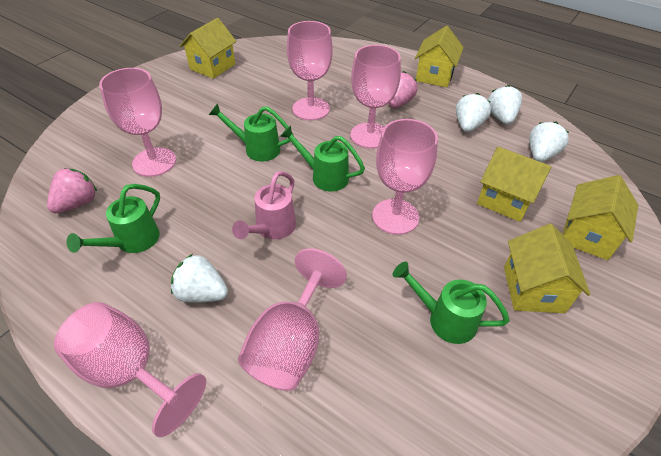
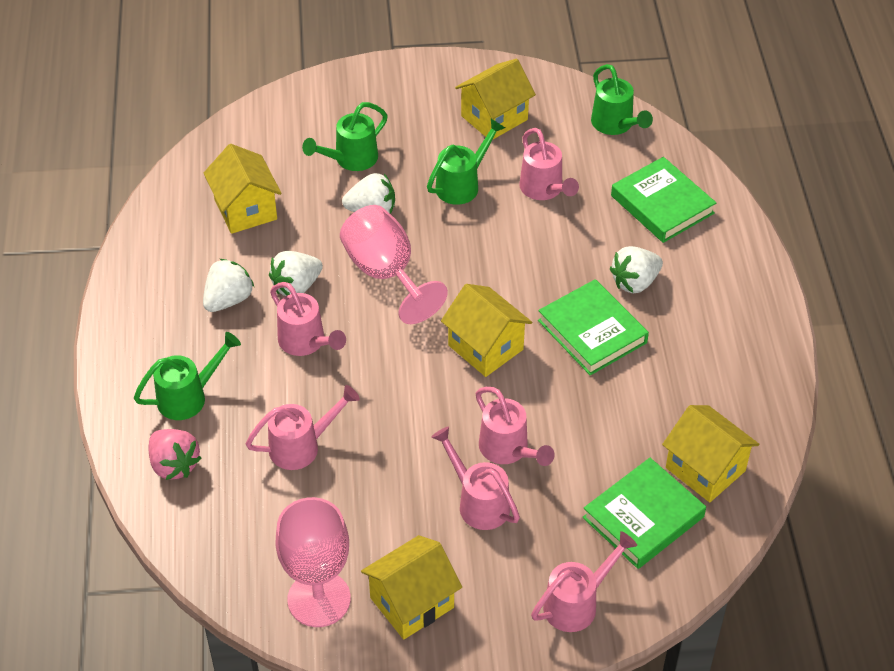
green book: 0 -> 3
pink goblet: 6 -> 2
pink strawberry: 2 -> 1
pink watering can: 1 -> 6

